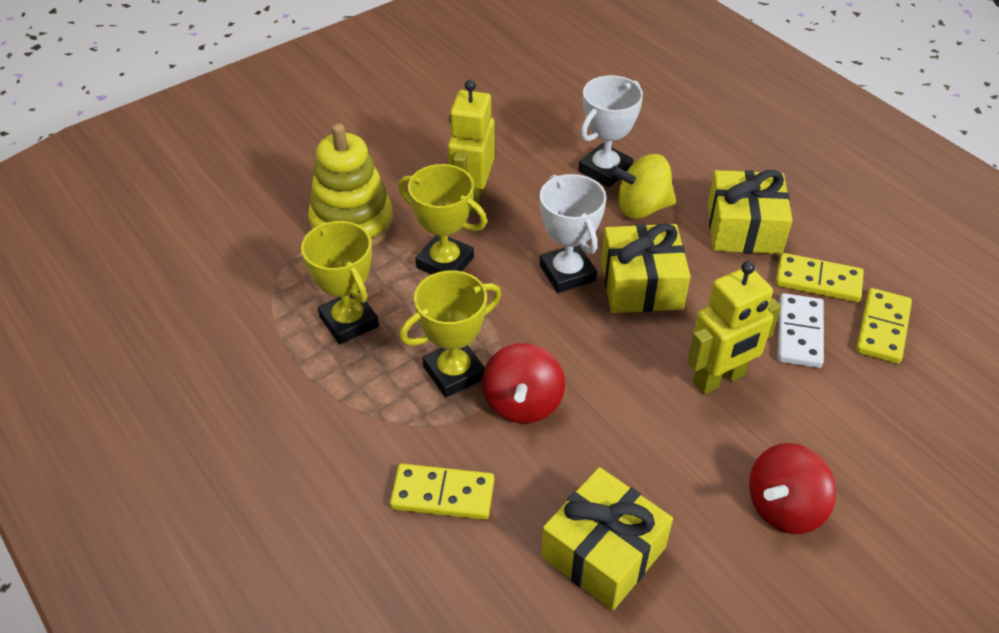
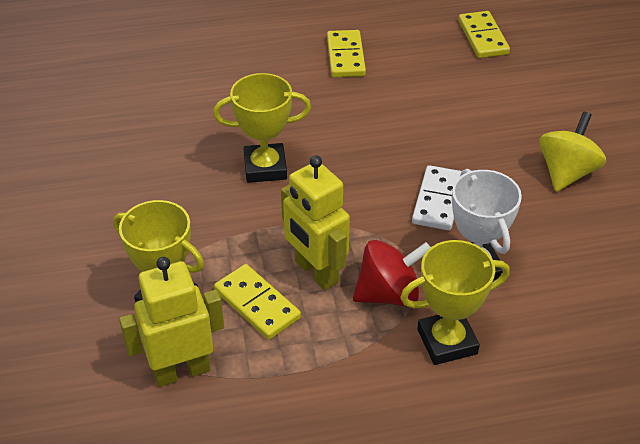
red spinning top: 2 -> 1
white trophy: 2 -> 1
yellow gift: 3 -> 0
yellow stacking toy: 1 -> 0

